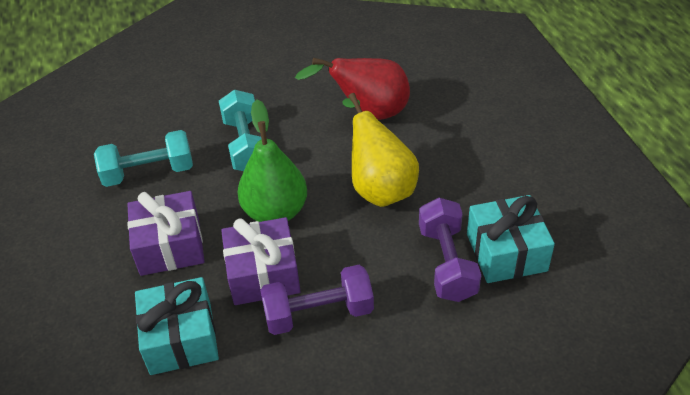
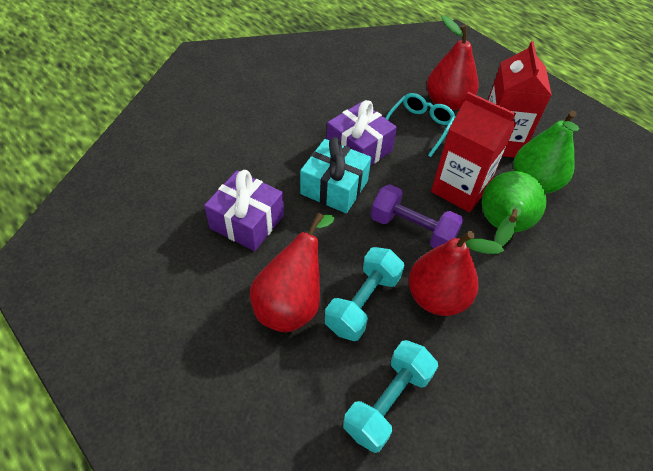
green pear: 1 -> 2
purple dumbbell: 2 -> 1
red carton: 0 -> 2
red pear: 1 -> 3
turquoise gift: 2 -> 1
turquoise glasses: 0 -> 1
yellow pear: 1 -> 0

